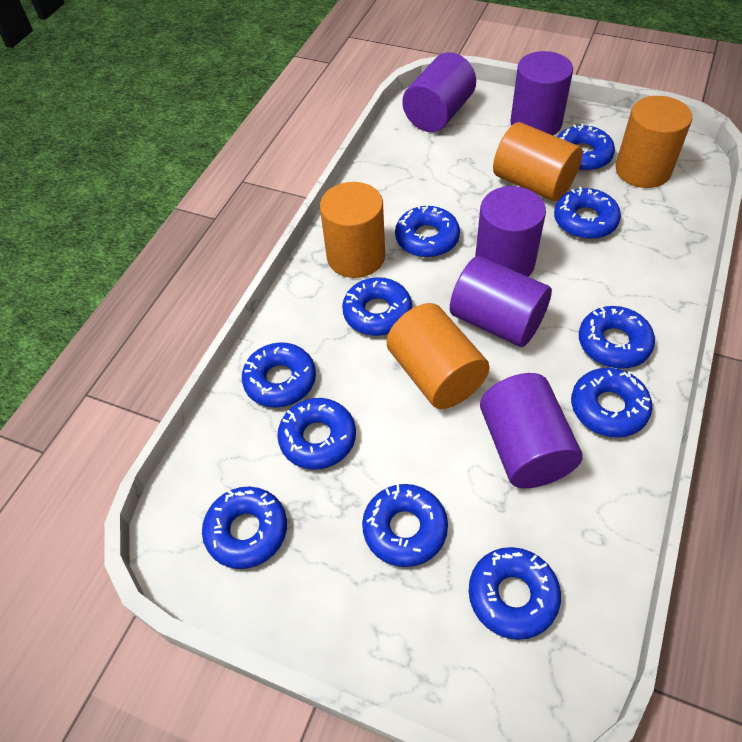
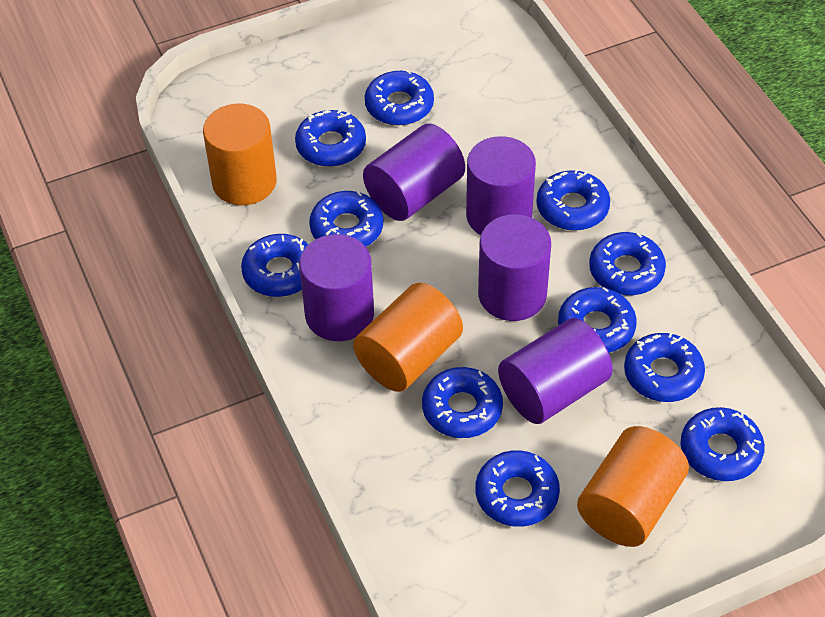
orange cylinder: 4 -> 3

